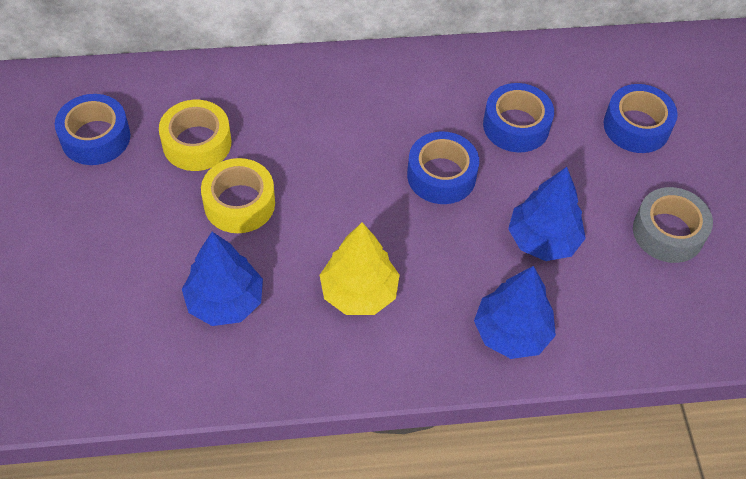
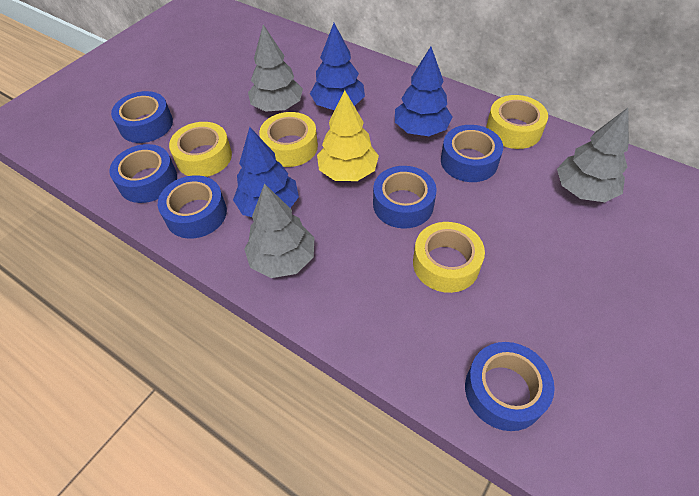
blue tape: 4 -> 6
grey tape: 1 -> 0
grey tree: 0 -> 3
yellow tape: 2 -> 4

